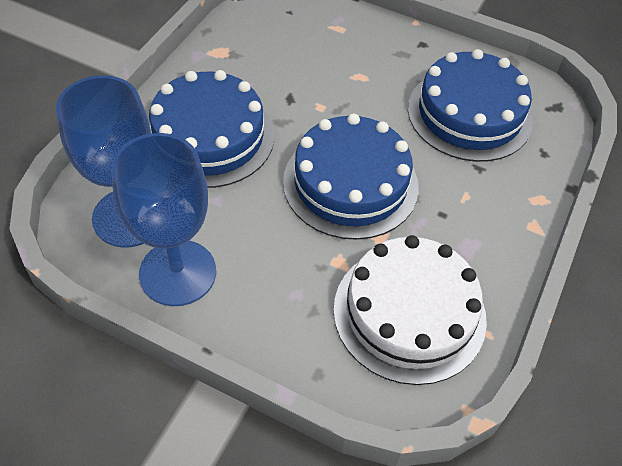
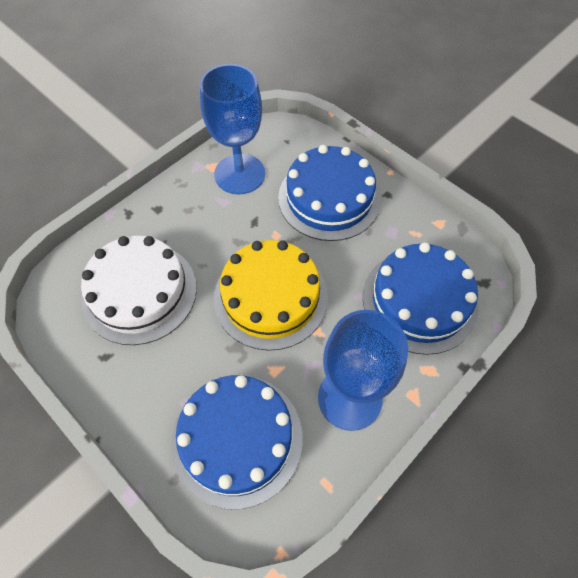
yellow cake: 0 -> 1

